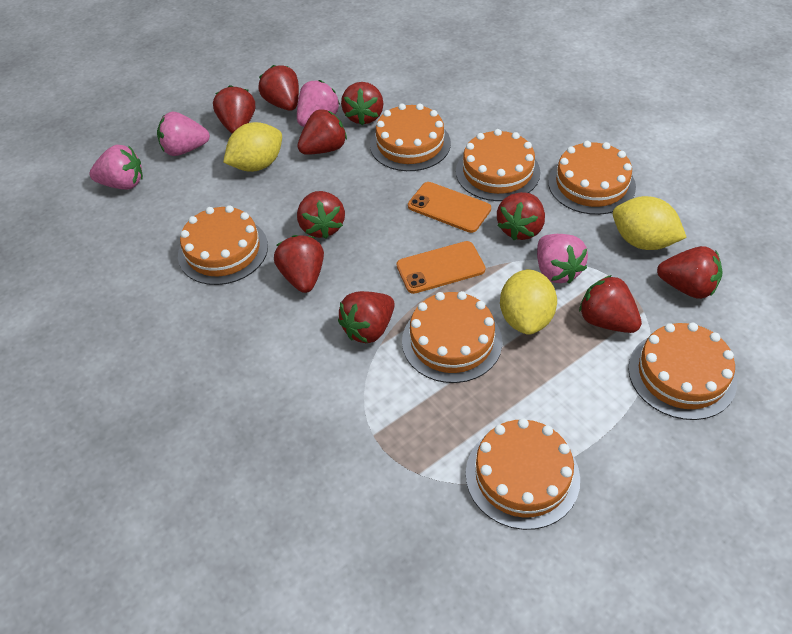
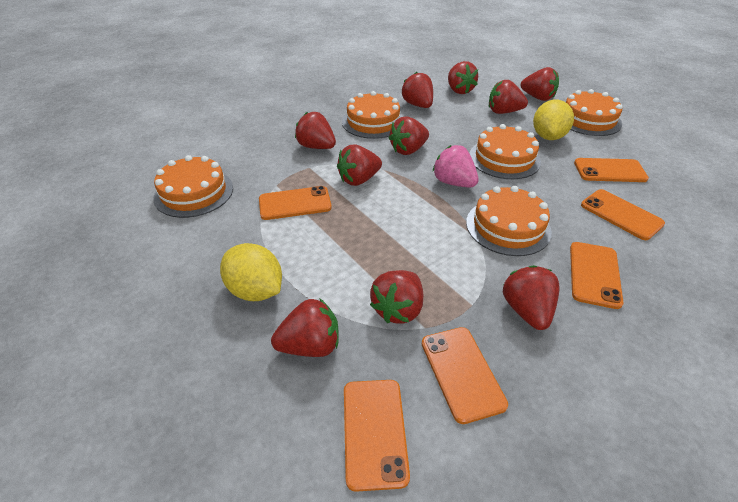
orange cake: 7 -> 5
orange phone: 2 -> 6
pink strawberry: 4 -> 1
yellow lemon: 3 -> 2

